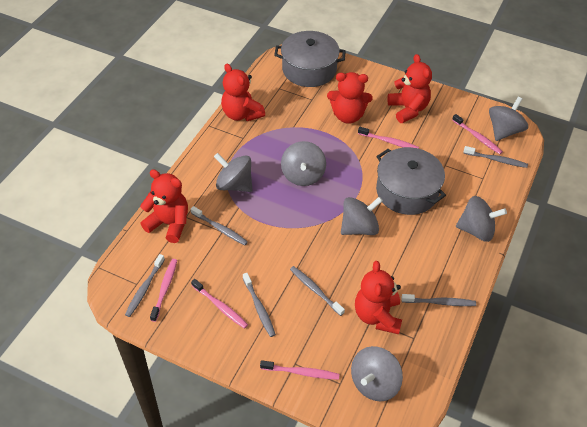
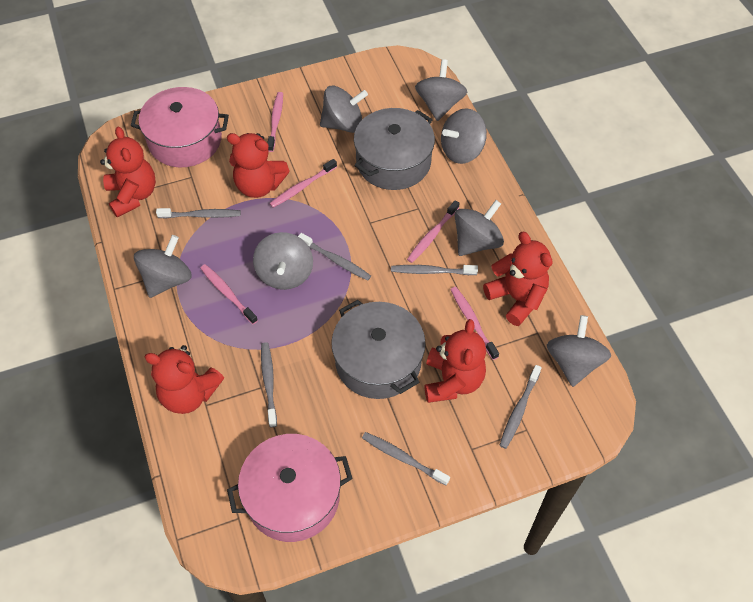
grey spinning top: 6 -> 7
pink pot: 0 -> 2

